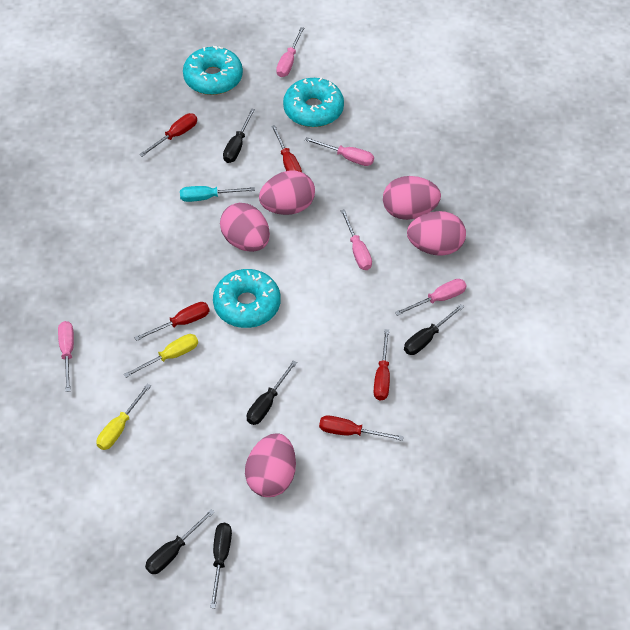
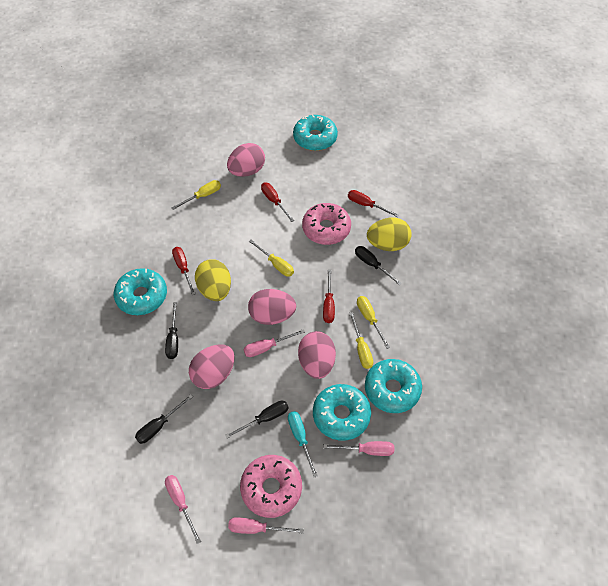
black screwdriver: 5 -> 4
pink donut: 0 -> 2
pink egg: 5 -> 4
pink screwdriver: 5 -> 4
red screwdriver: 5 -> 4
turquoise donut: 3 -> 4
yellow egg: 0 -> 2
yellow screwdriver: 2 -> 4

